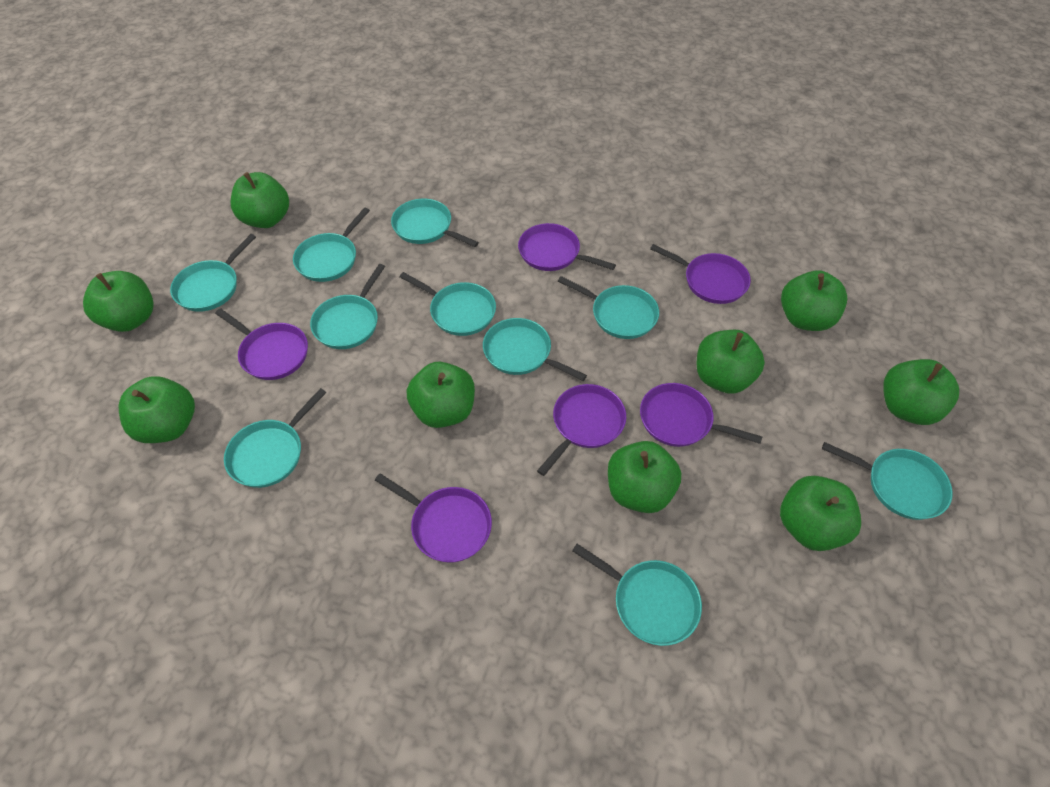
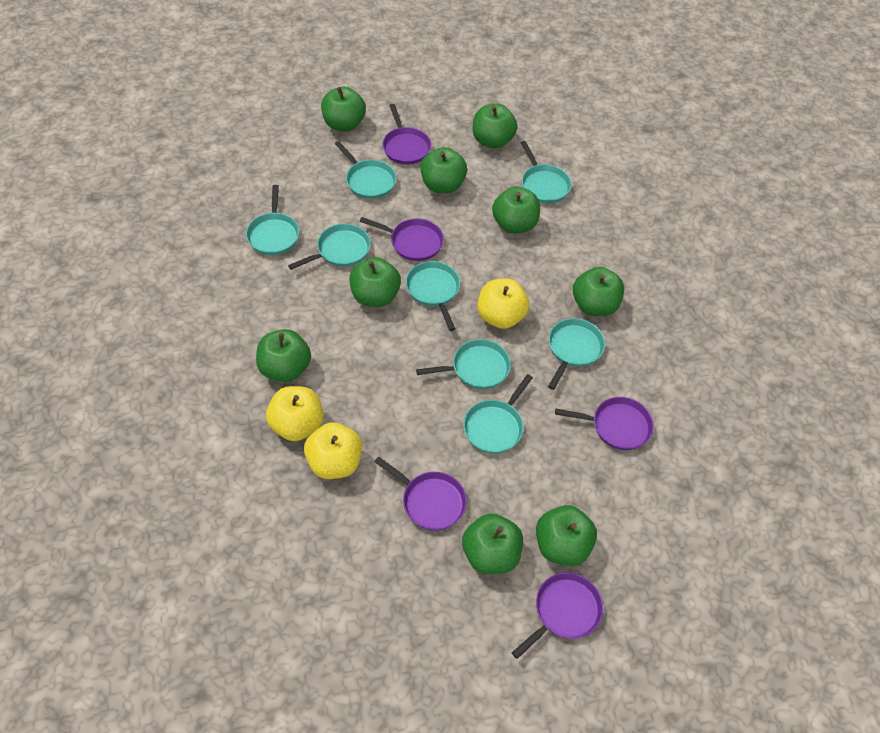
purple pan: 6 -> 5
turquoise pan: 10 -> 8
yellow apple: 0 -> 3

